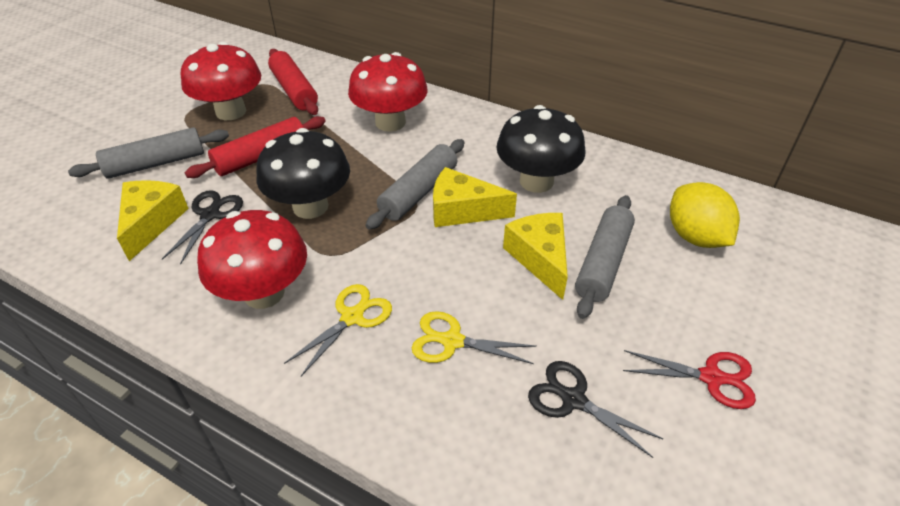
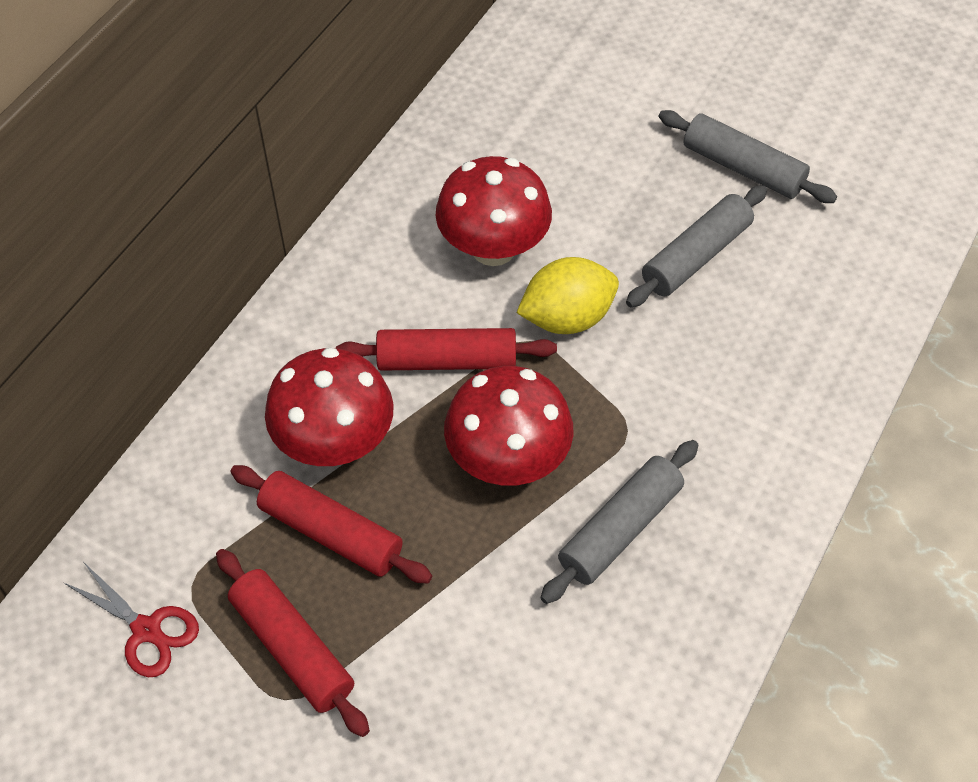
black mushroom: 2 -> 0
black scissors: 2 -> 0
red rolling pin: 2 -> 3
yellow cheese: 3 -> 0
yellow scissors: 2 -> 0

